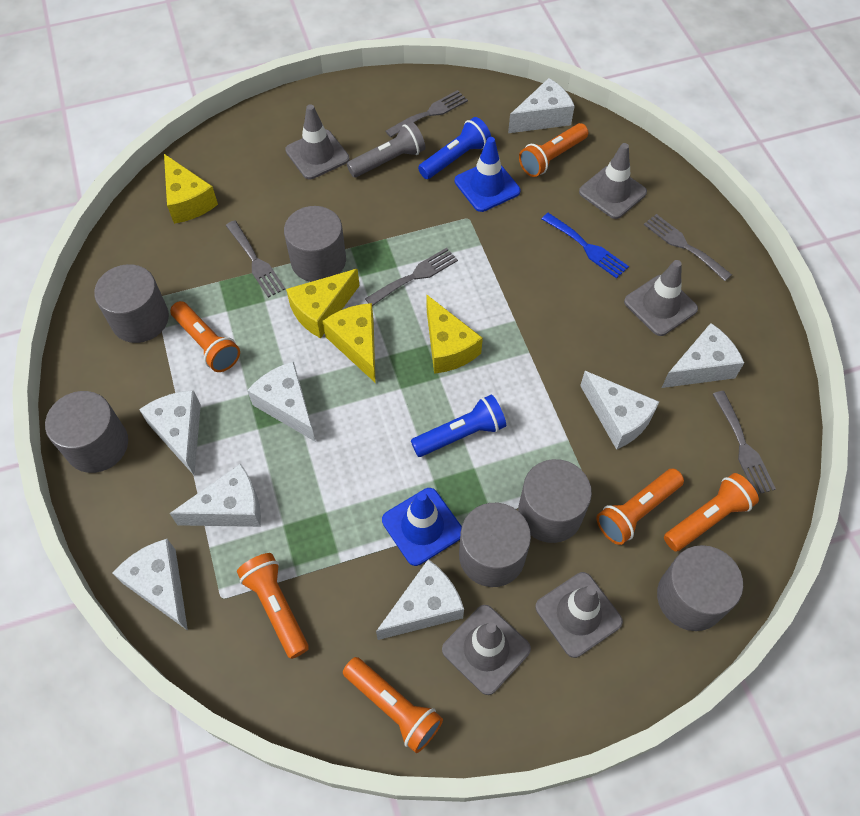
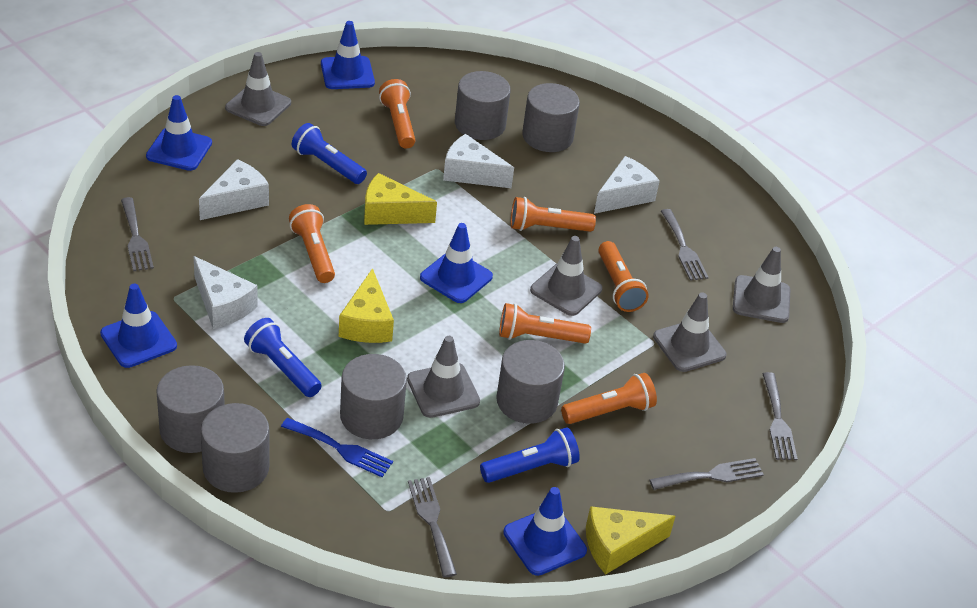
blue flashlight: 2 -> 3
blue traffic cone: 2 -> 5
grey flashlight: 1 -> 0
white cheese: 8 -> 4
yellow cheese: 4 -> 3

